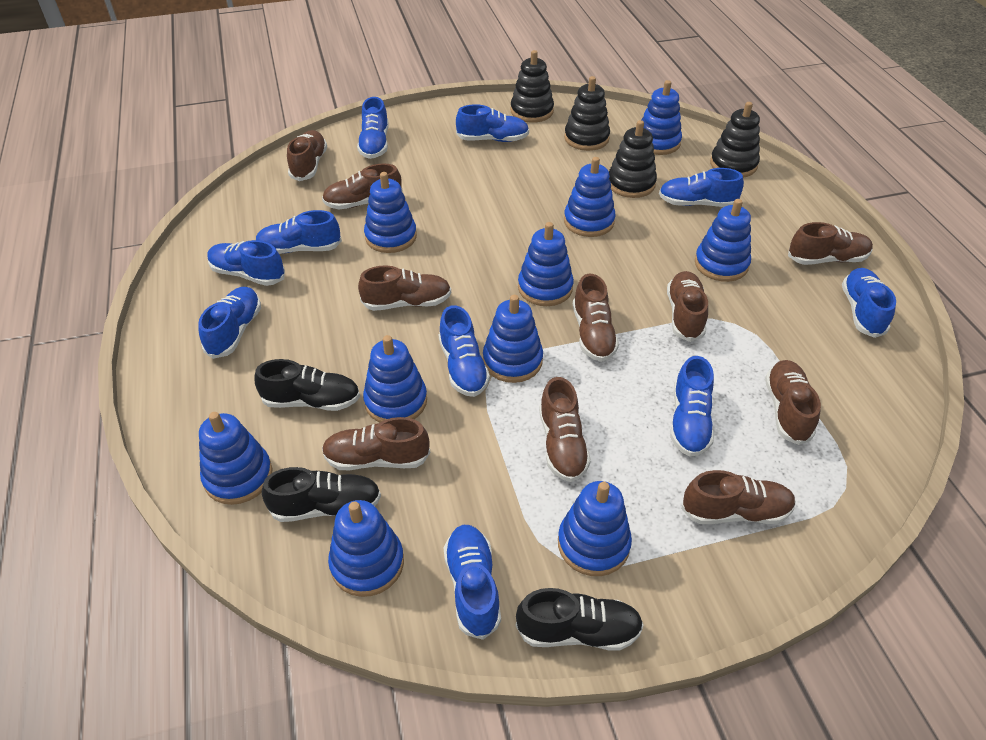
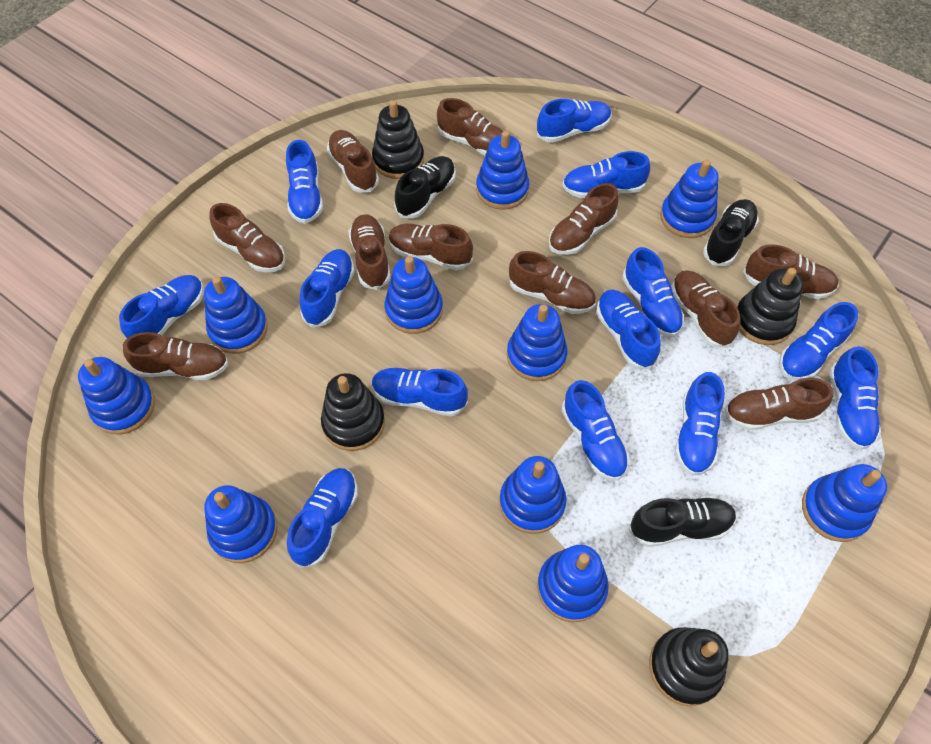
blue shoe: 10 -> 13
brown shoe: 10 -> 11

